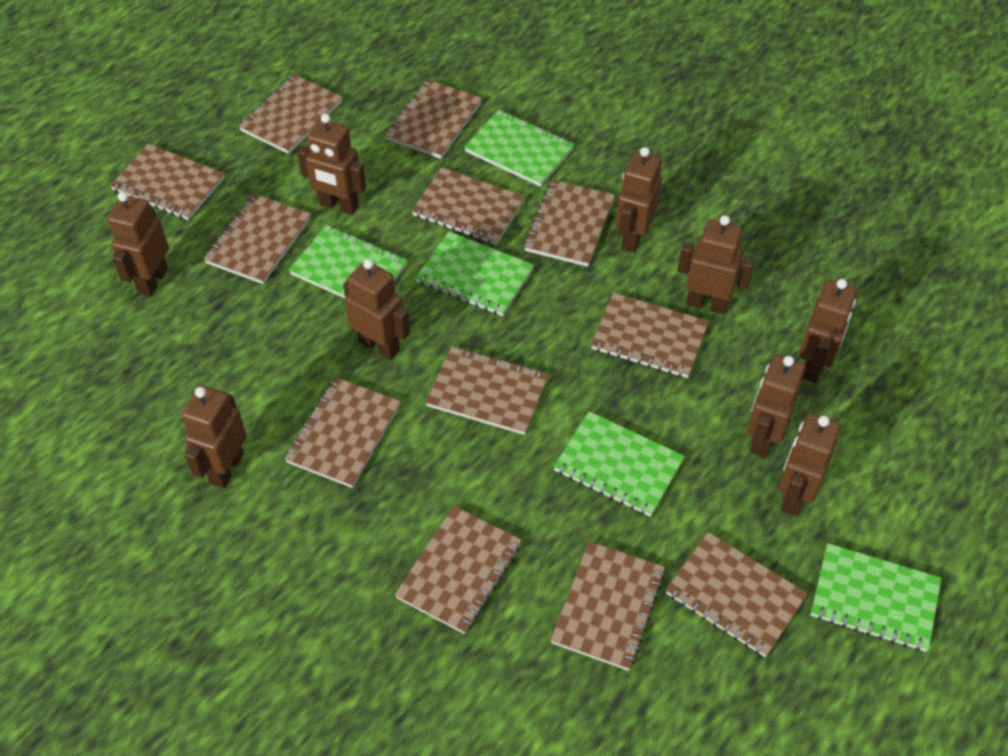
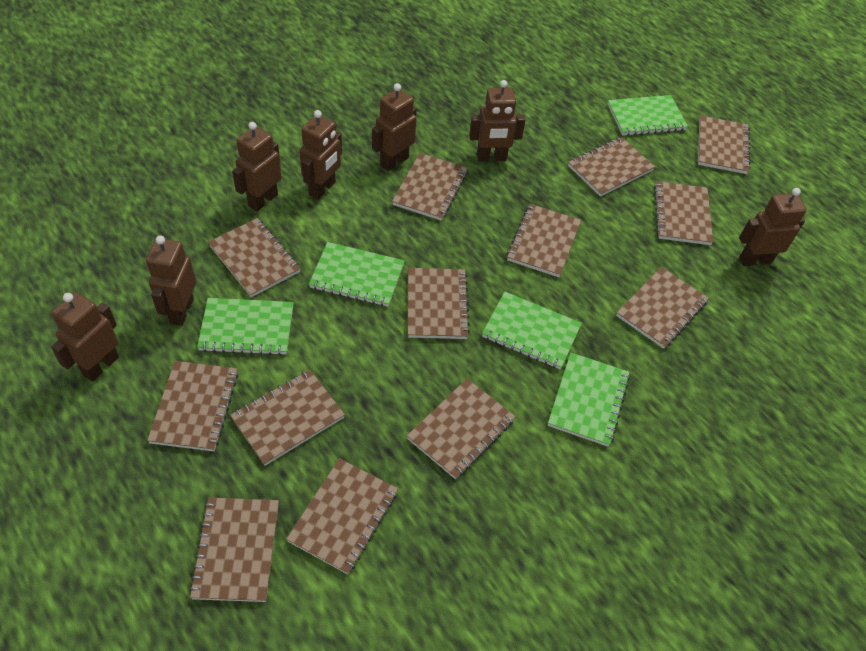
brown notebook: 12 -> 13
brown robot: 9 -> 7

